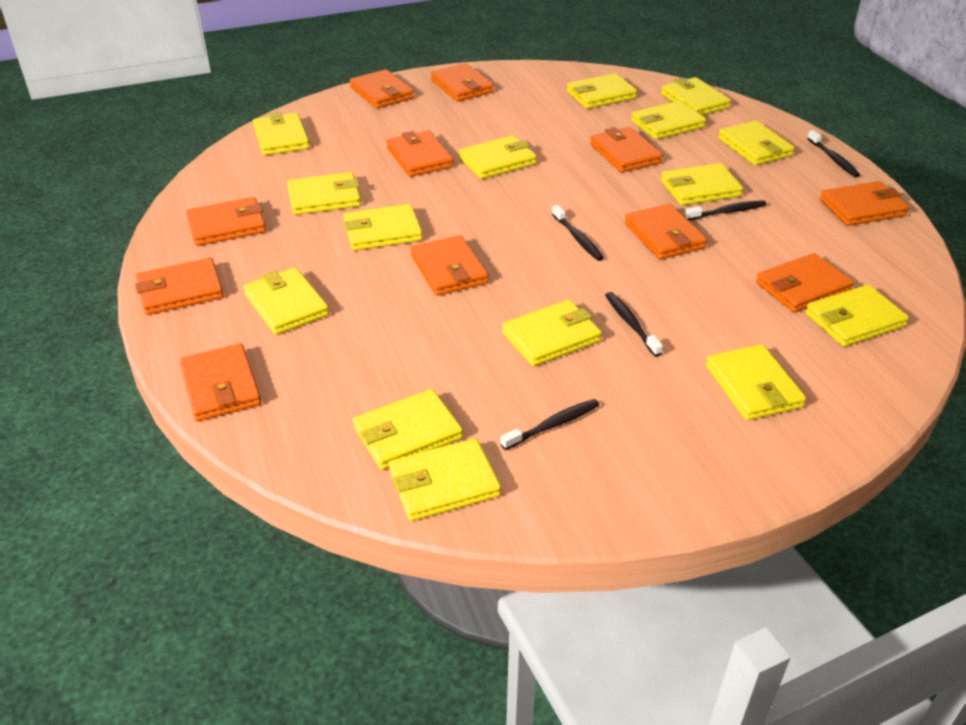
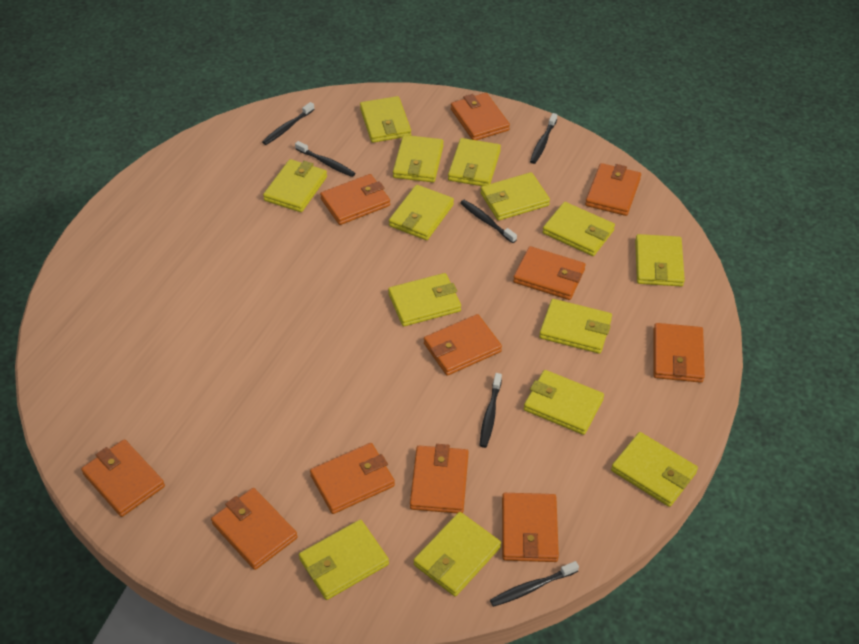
black toothbrush: 5 -> 6
yellow wallet: 15 -> 14

